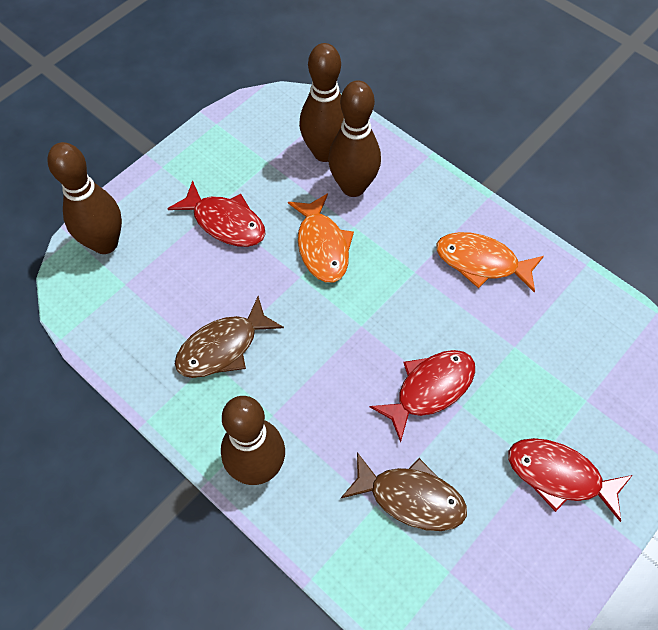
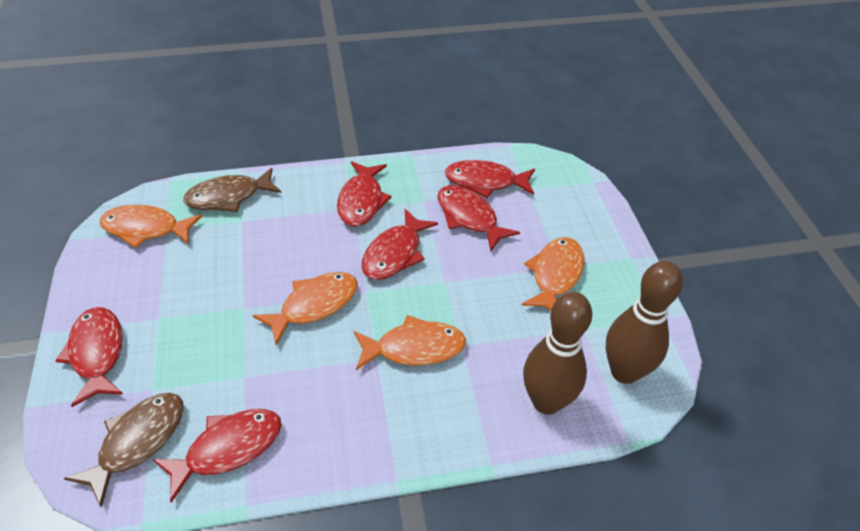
brown bowling pin: 4 -> 2
orange fish: 2 -> 4
red fish: 3 -> 6

